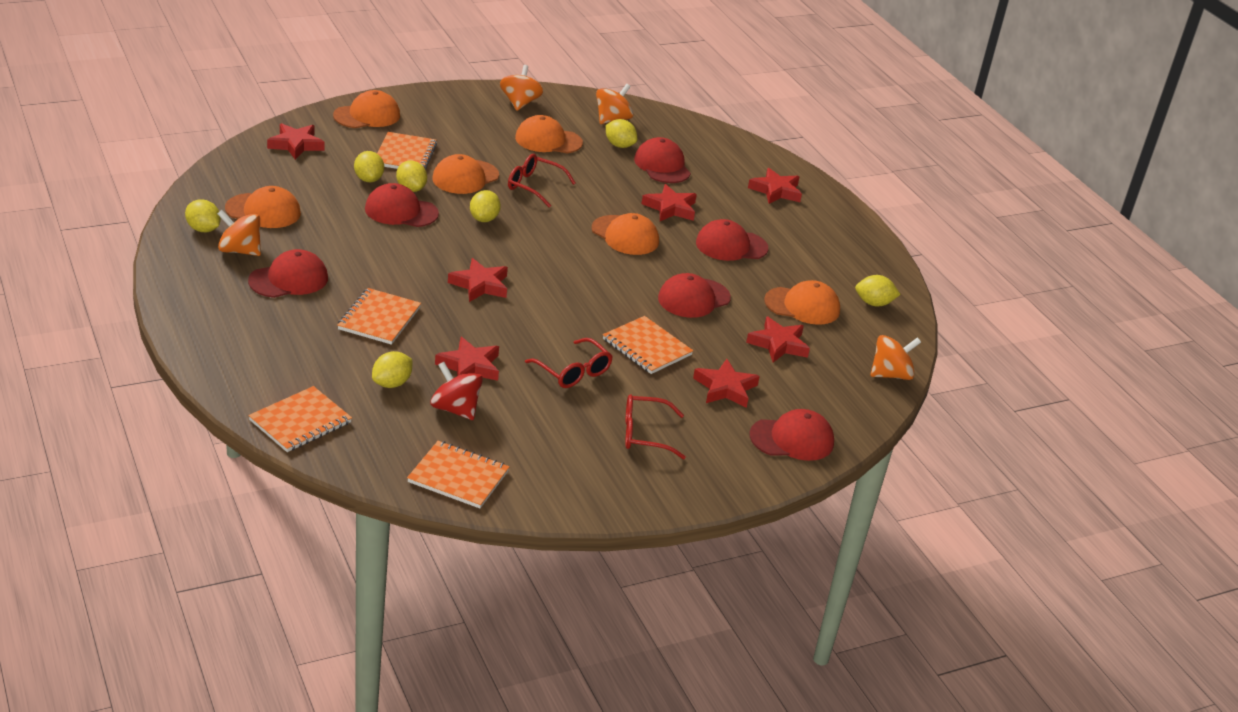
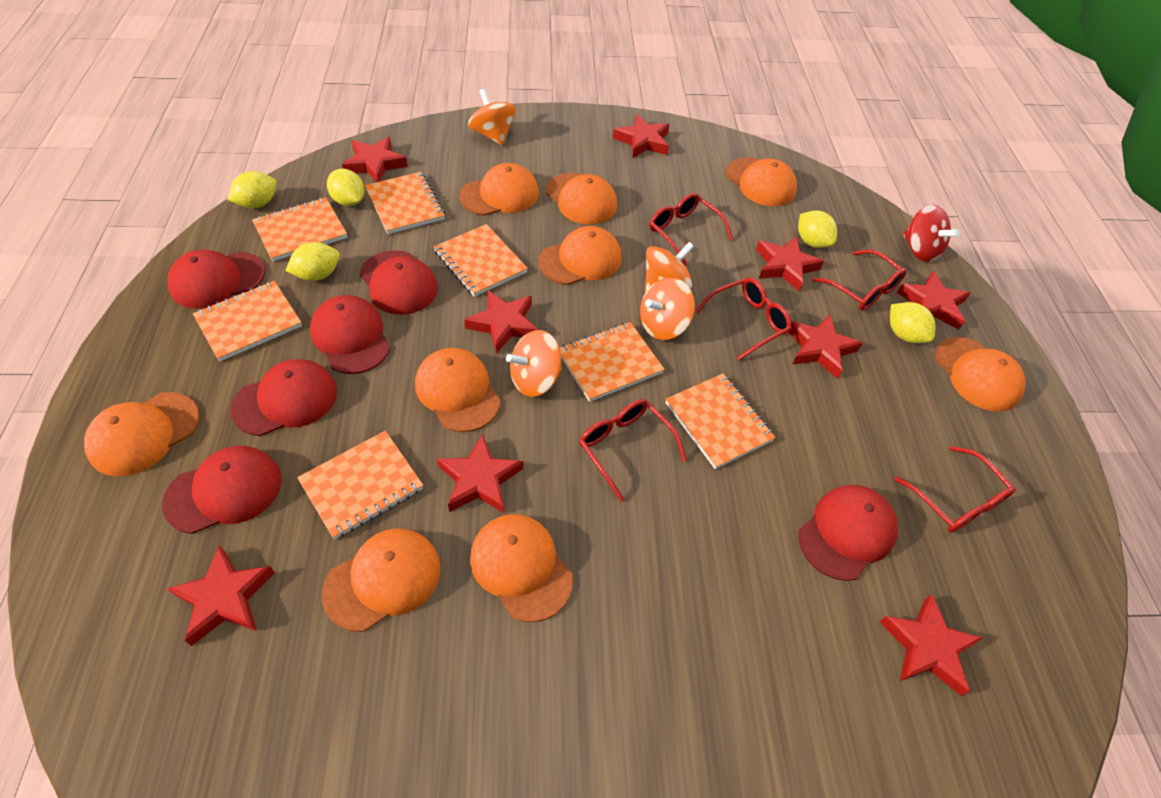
orange cap: 6 -> 9
orange notebook: 5 -> 7
red glasses: 3 -> 5
red star: 7 -> 9
yellow lemon: 7 -> 5

